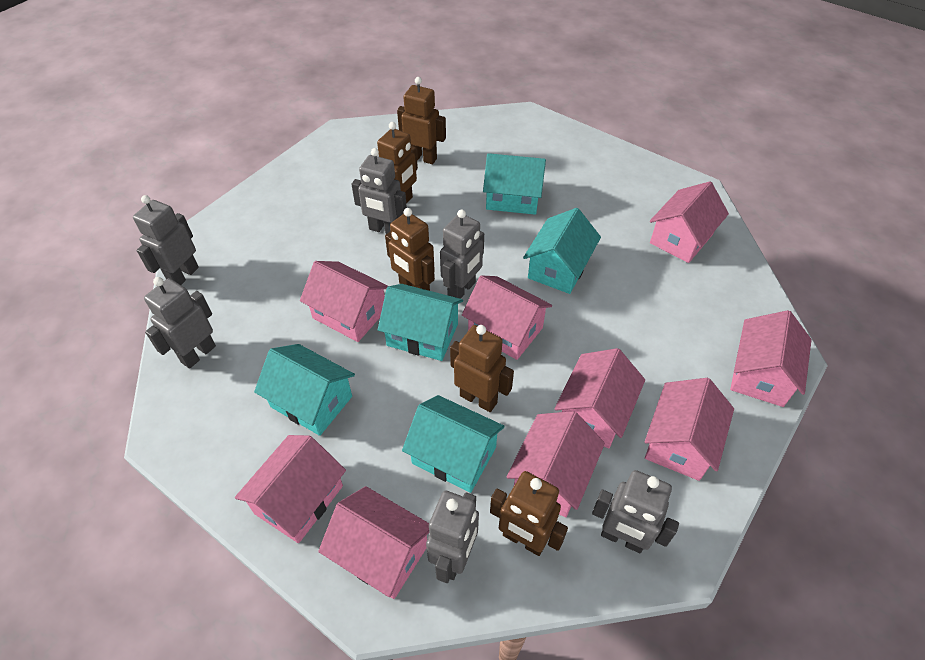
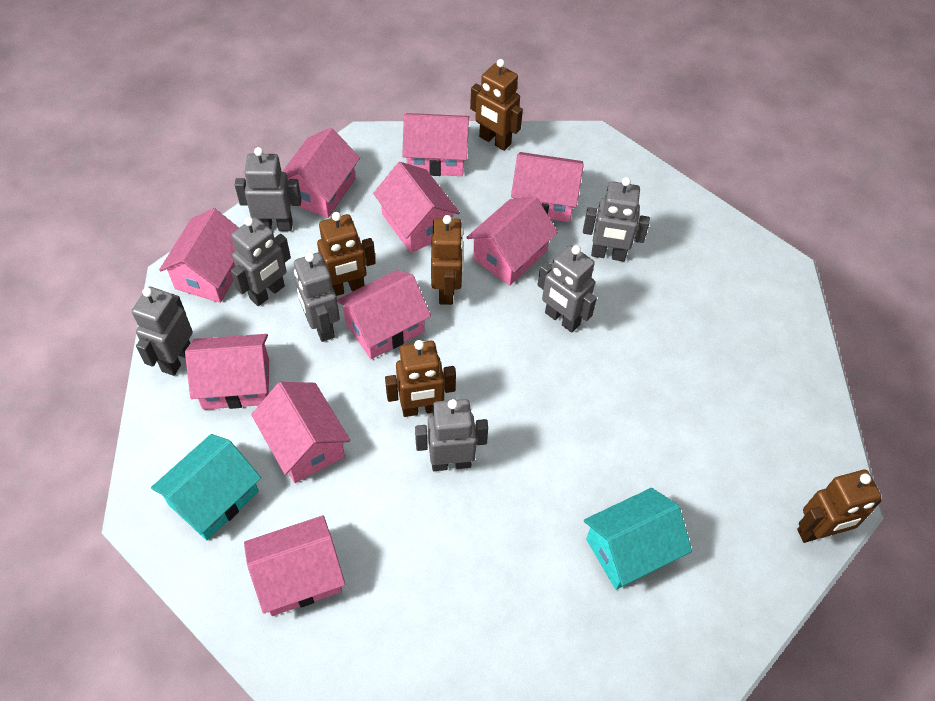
grey robot: 6 -> 7
pink house: 9 -> 10
turquoise house: 5 -> 2

